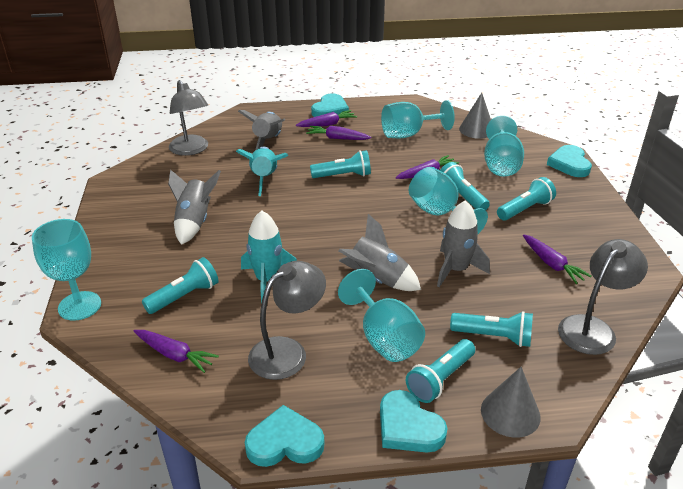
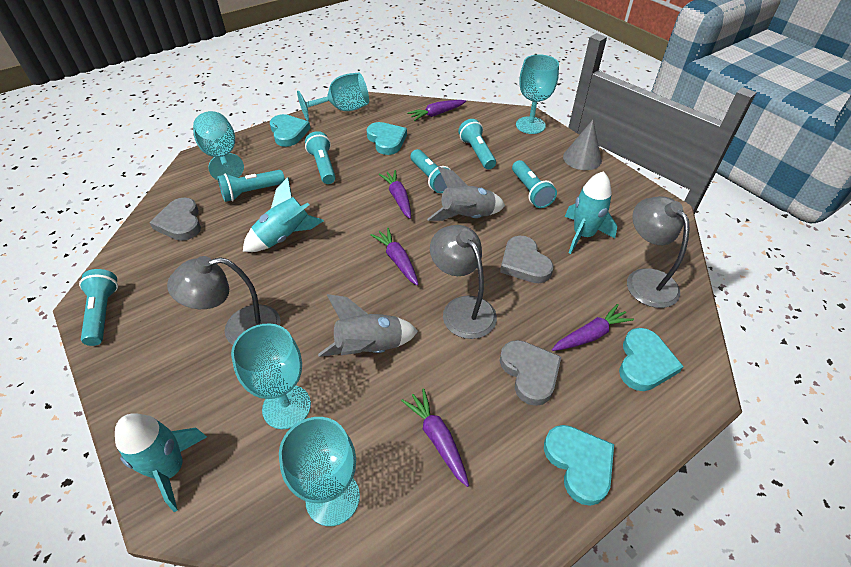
grey cone: 2 -> 1
grey heart: 0 -> 3
grey rocket: 4 -> 2
turquoise rocket: 2 -> 3

